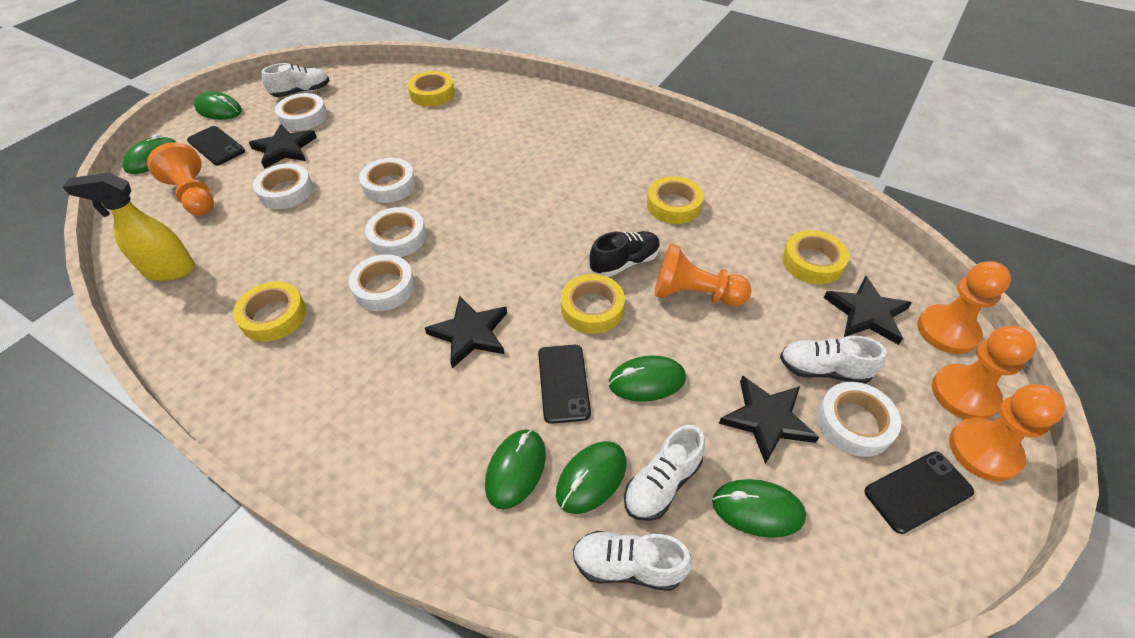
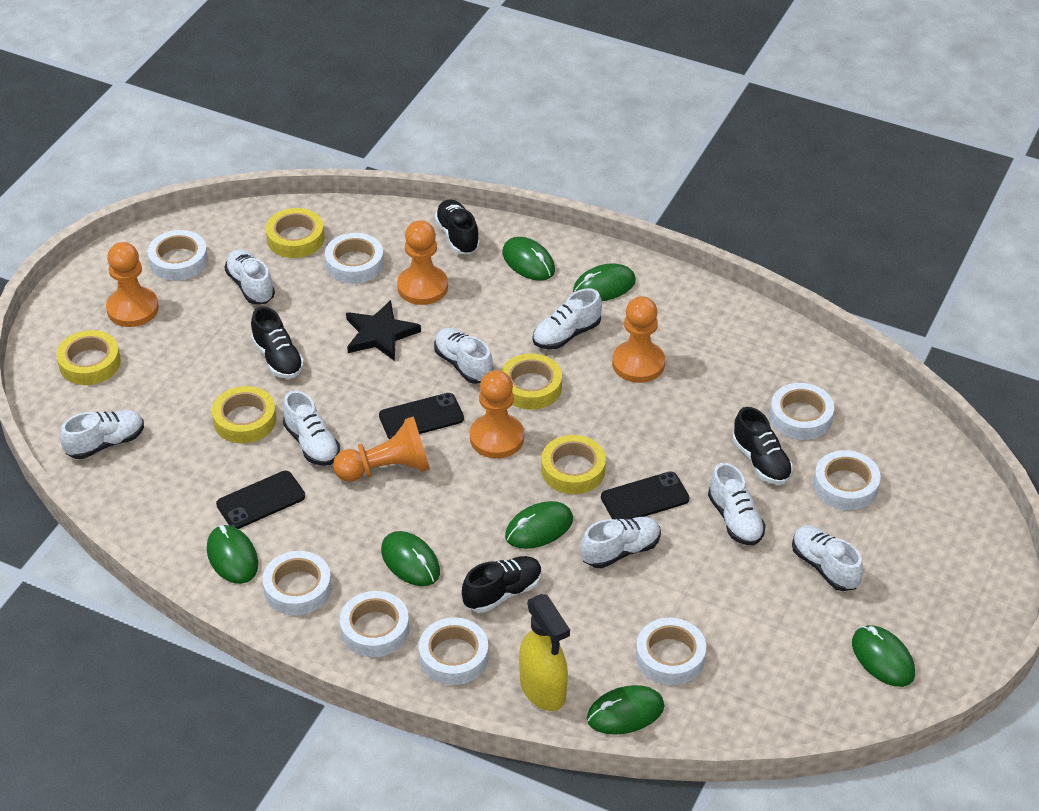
black shoe: 1 -> 4
black star: 4 -> 1
green mouse: 6 -> 7
white shoe: 4 -> 8
white tape: 6 -> 8

